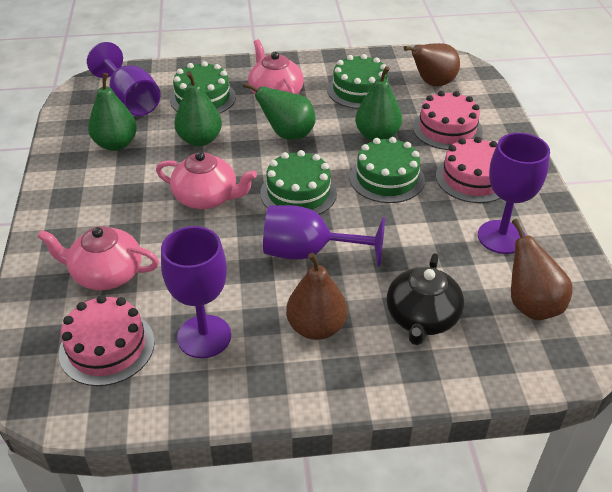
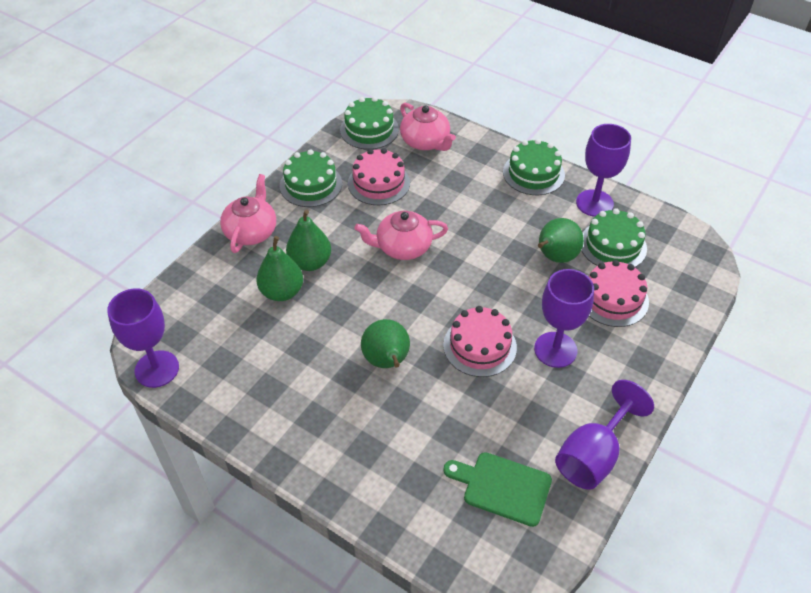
black teapot: 1 -> 0
brown pear: 3 -> 0
green cutting board: 0 -> 1

